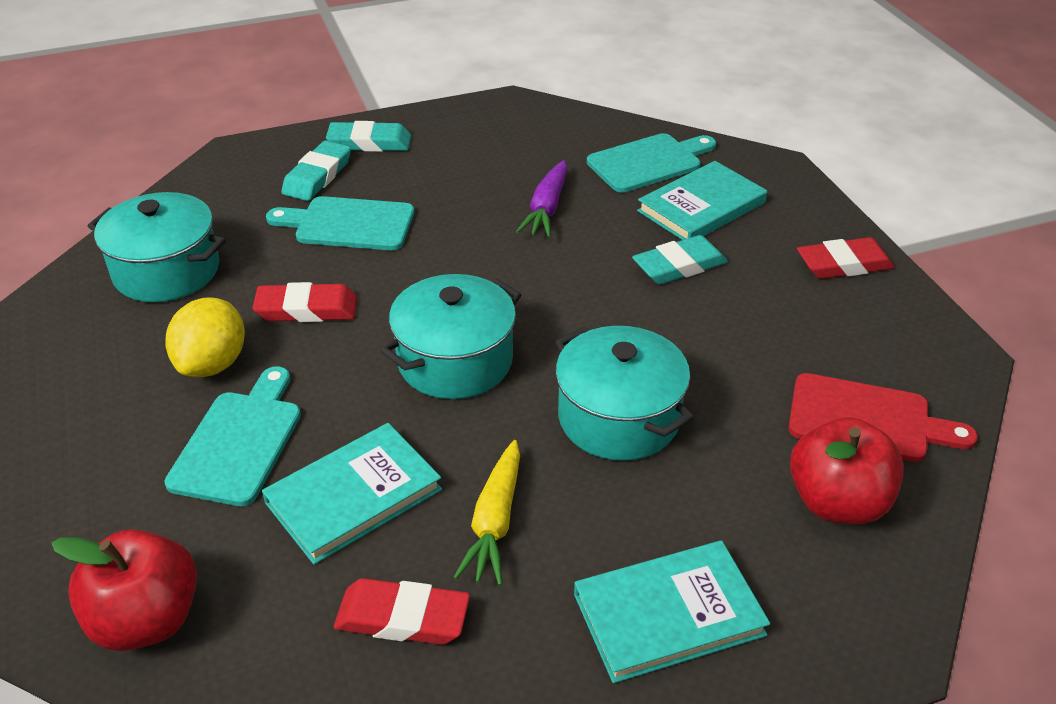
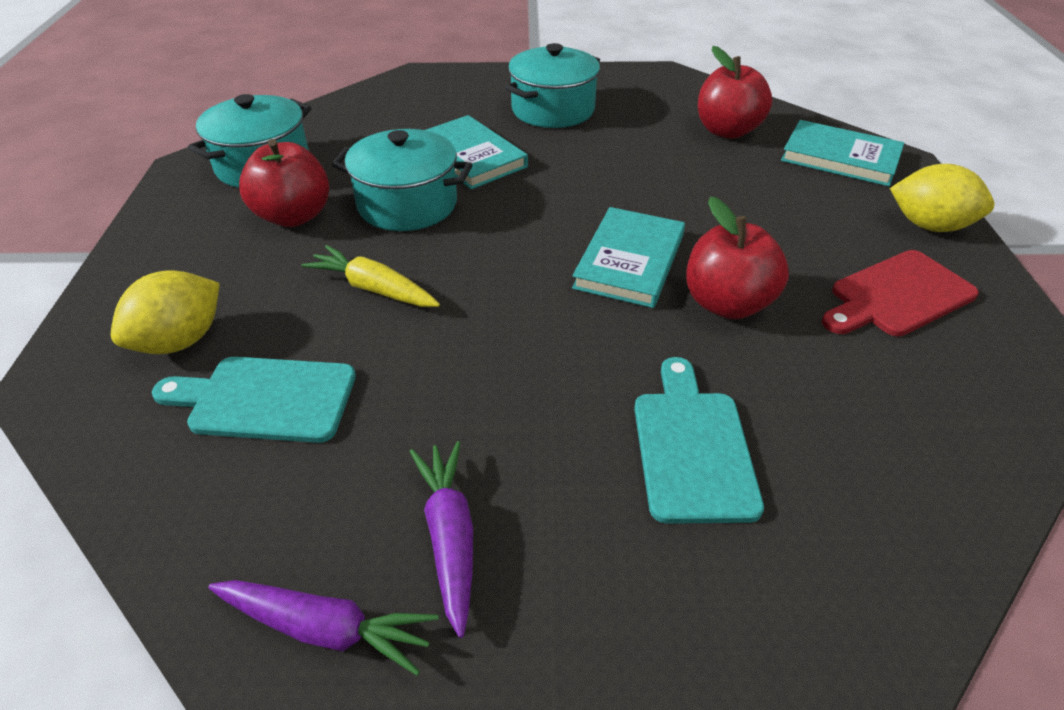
purple carrot: 1 -> 2
red apple: 2 -> 3
red eraser: 3 -> 0
turquoise cutting board: 3 -> 2
turquoise eraser: 3 -> 0
yellow lemon: 1 -> 2

